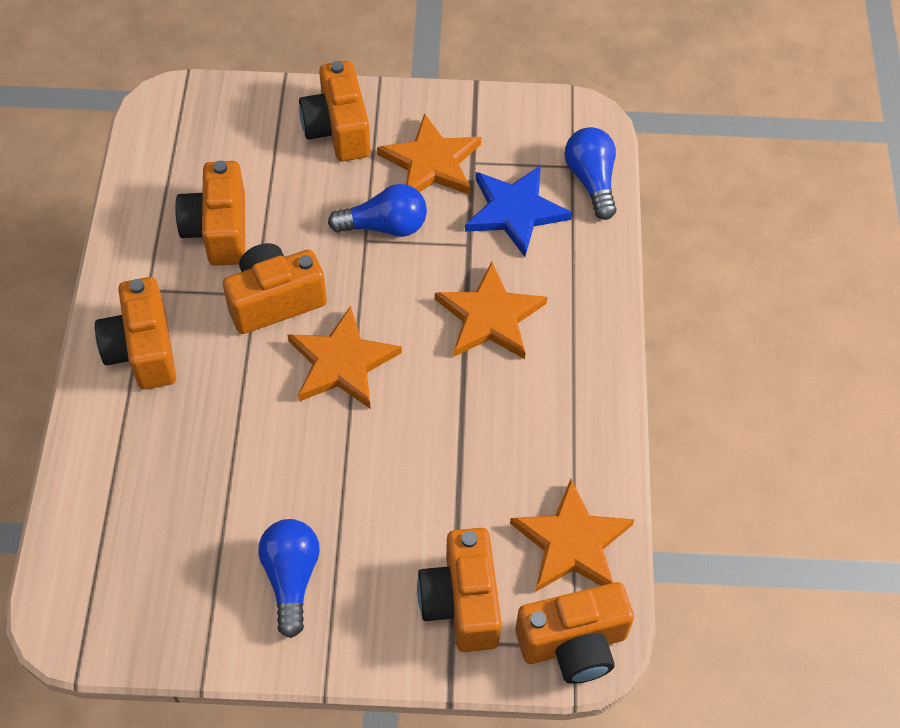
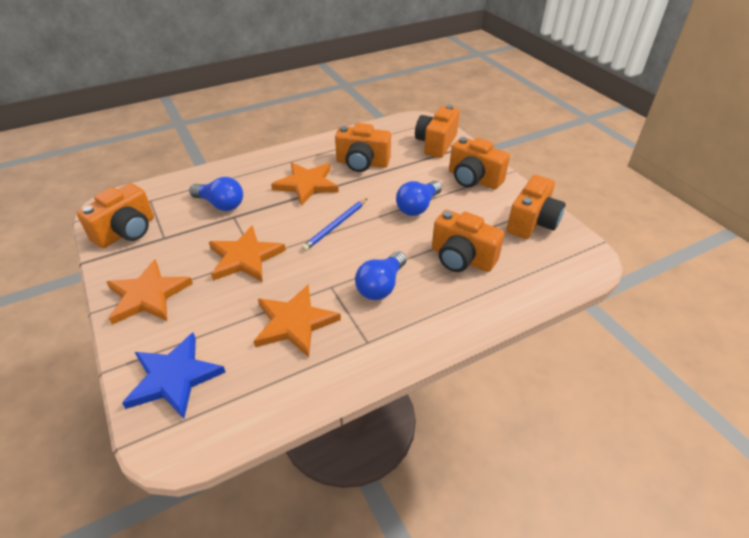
blue pencil: 0 -> 1

